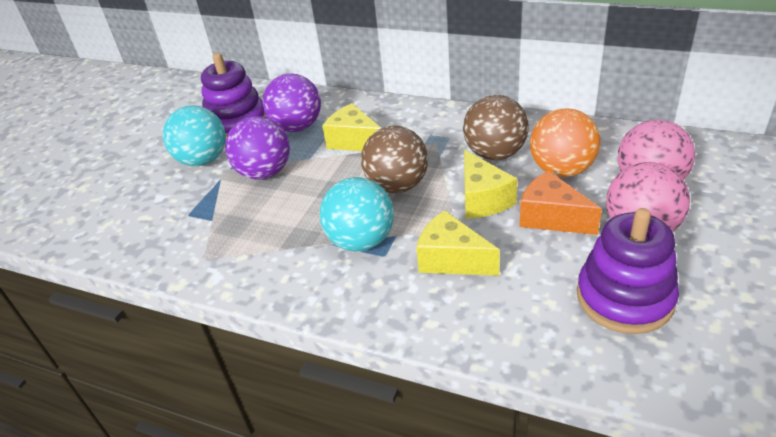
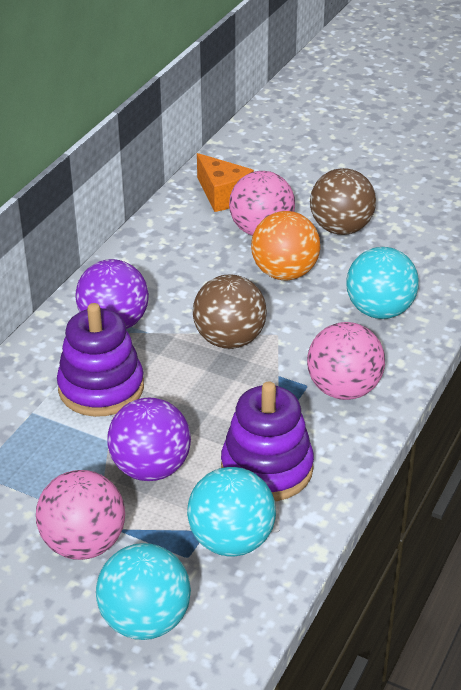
pink ball: 2 -> 3
turquoise ball: 2 -> 3
yellow cheese: 3 -> 0

